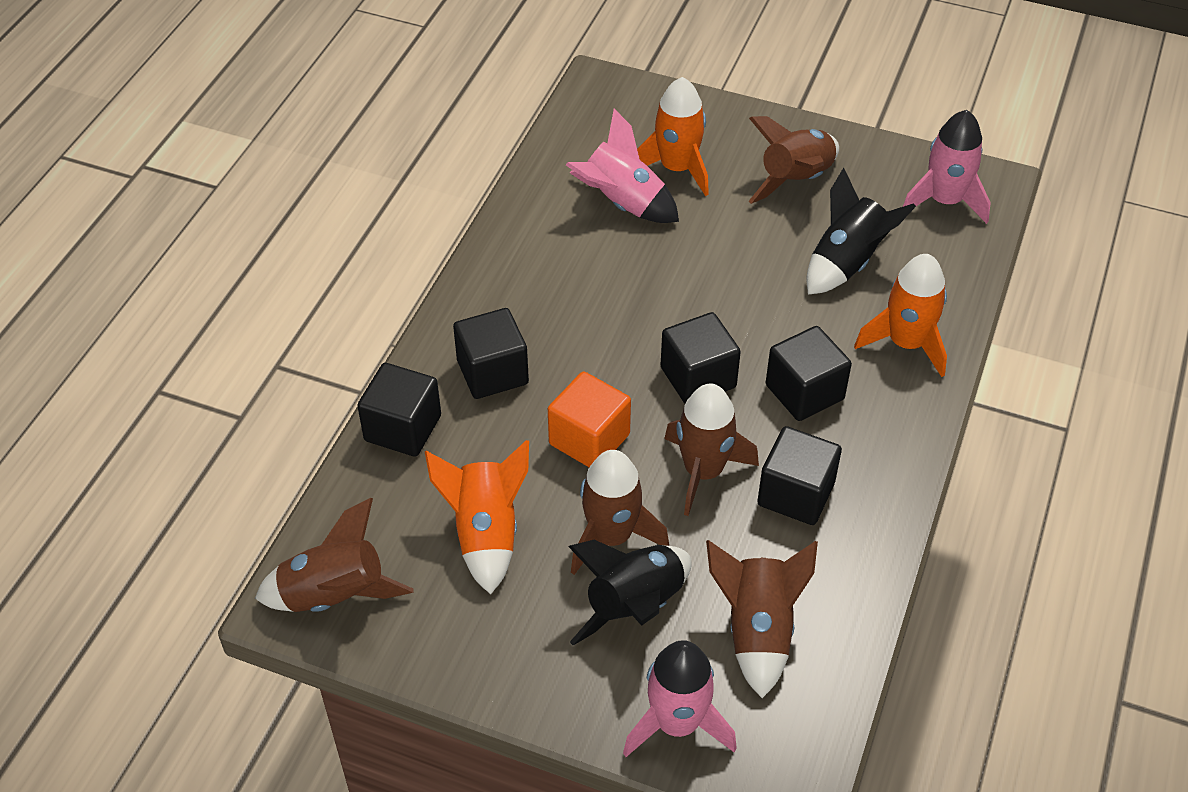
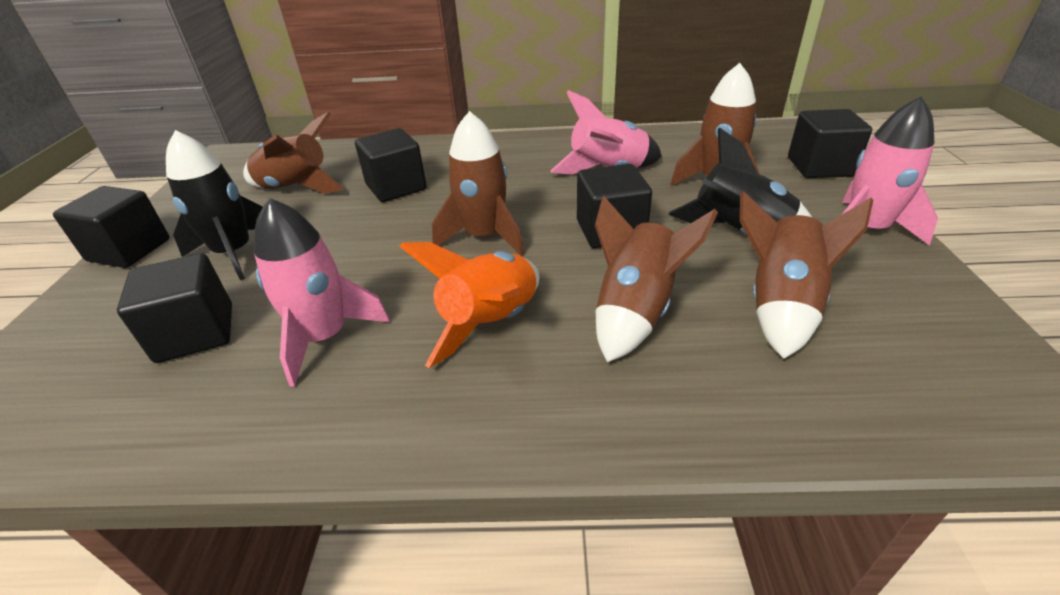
orange cube: 1 -> 0
orange rocket: 3 -> 1

